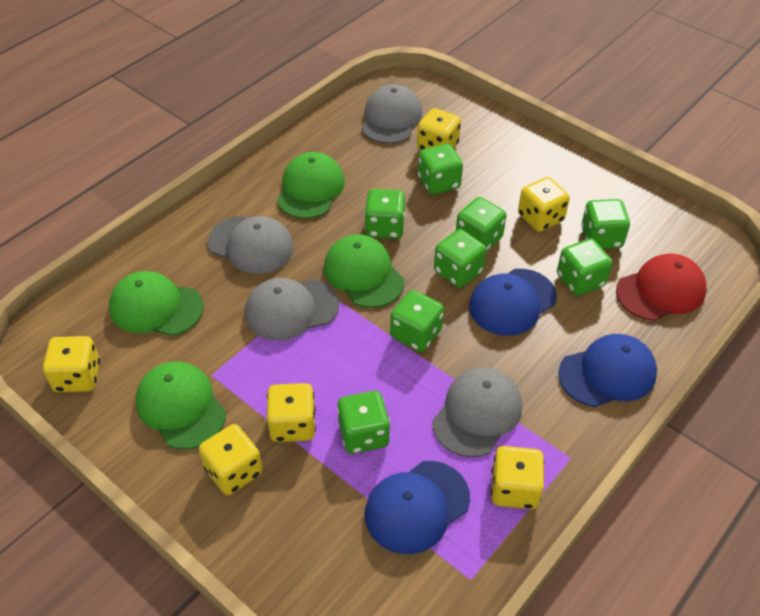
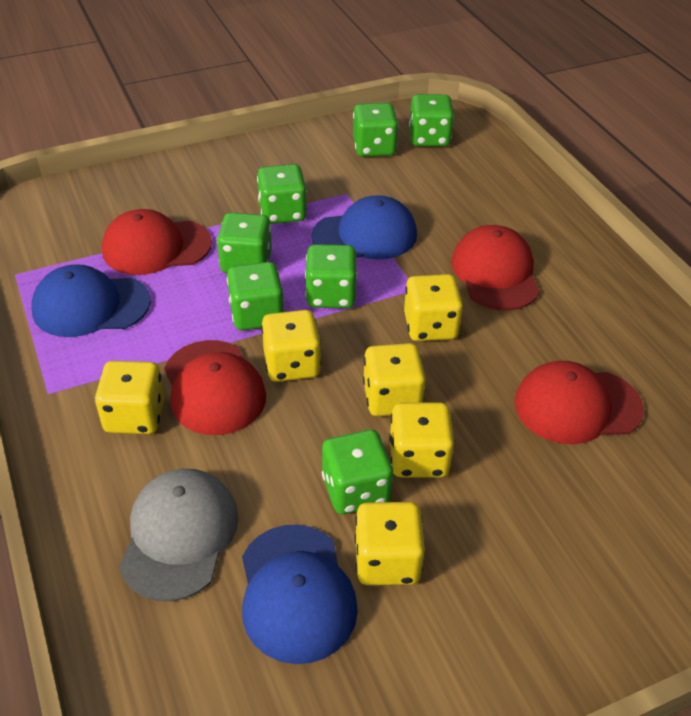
green cap: 4 -> 0
green dice: 8 -> 7
grey cap: 4 -> 1
red cap: 1 -> 4

